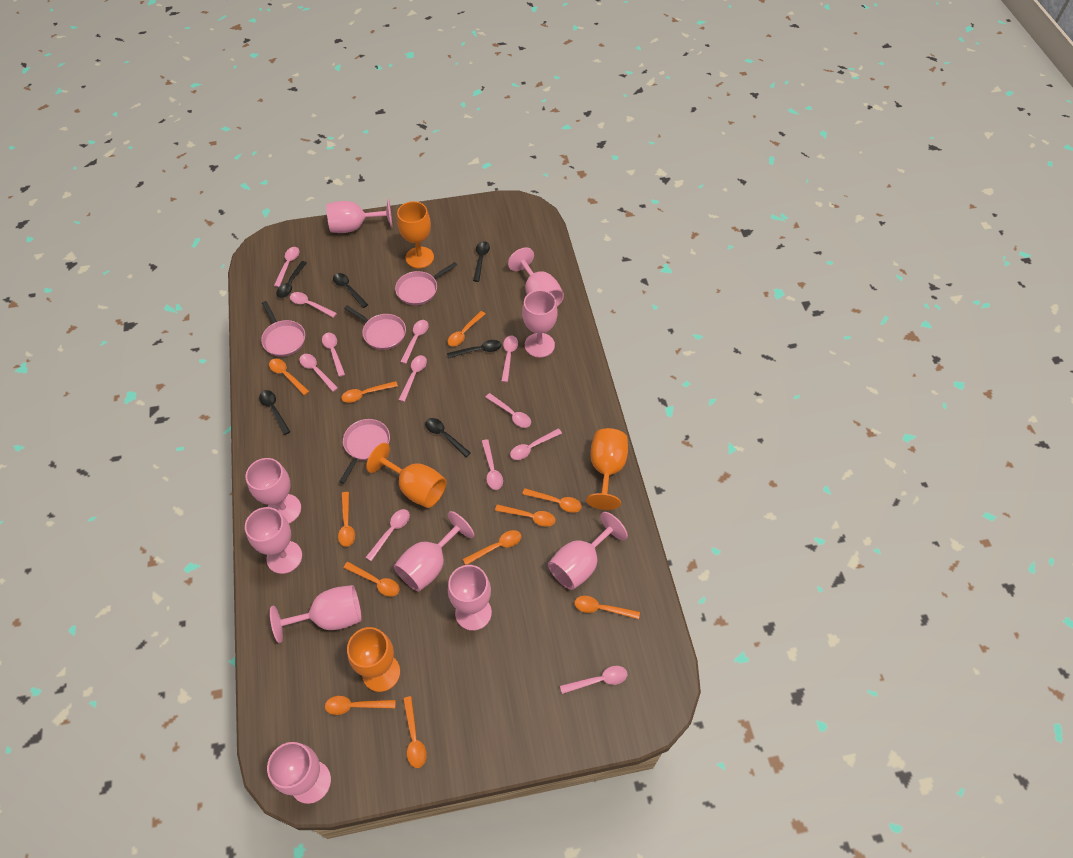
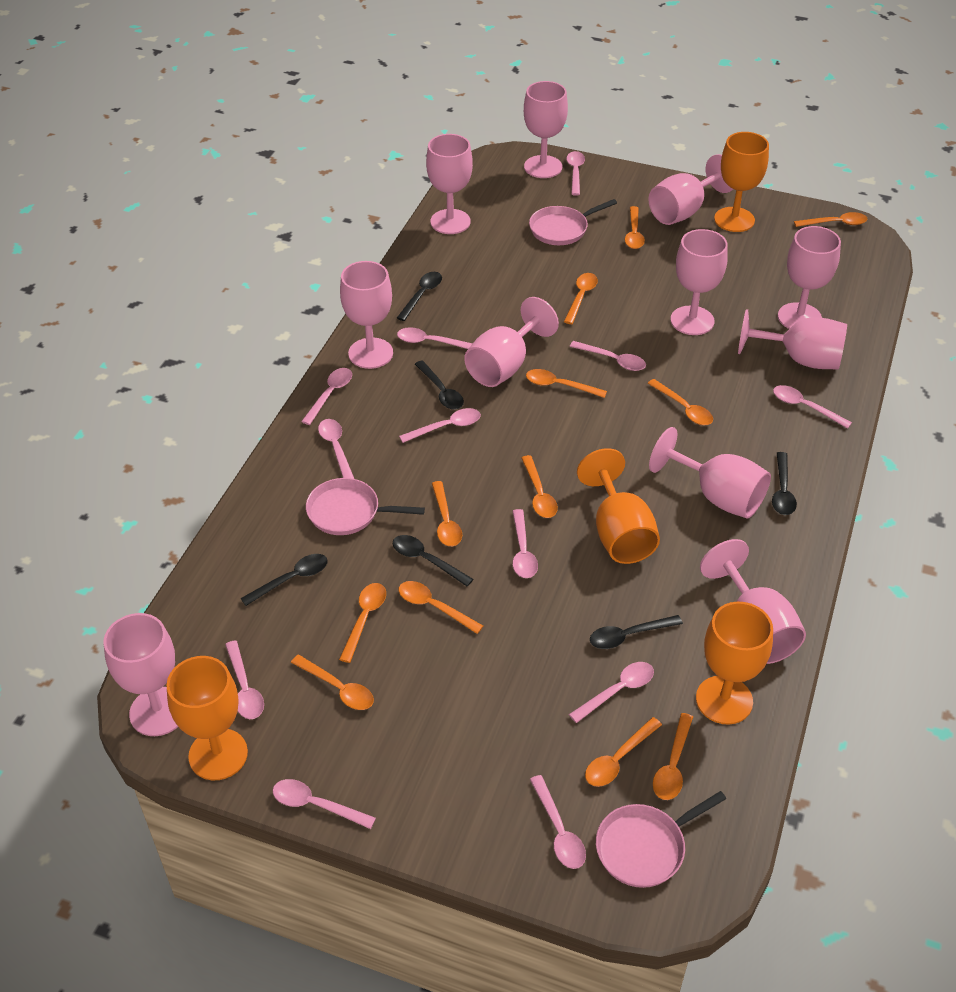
orange spoon: 11 -> 12
pink goblet: 10 -> 11
pink pan: 4 -> 3

